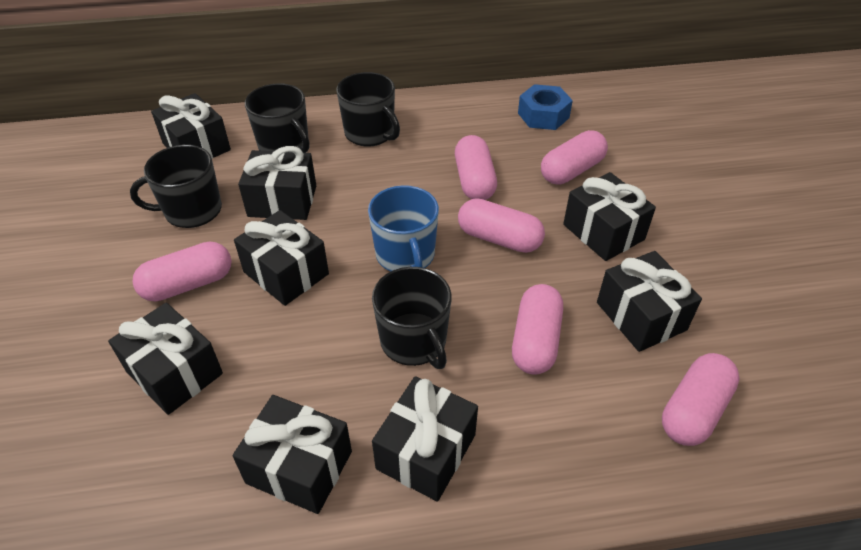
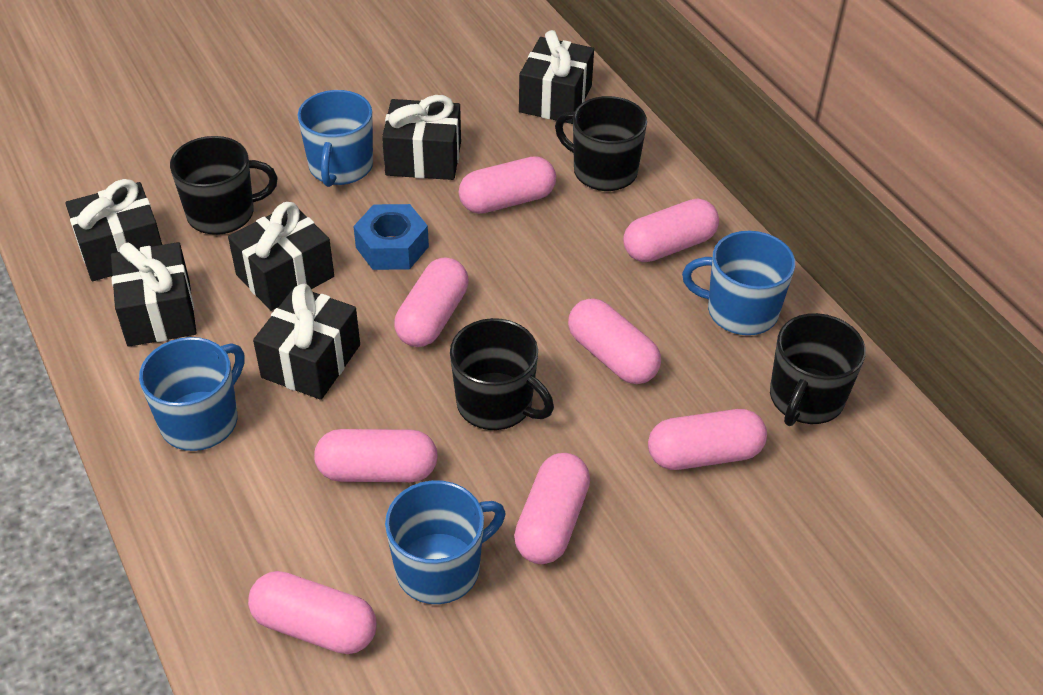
black gift: 8 -> 6
blue mug: 1 -> 4
pink capsule: 6 -> 8

